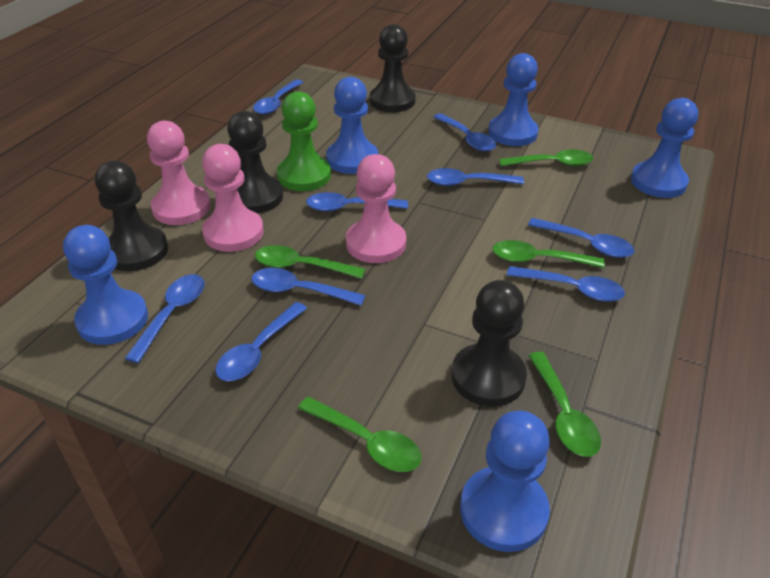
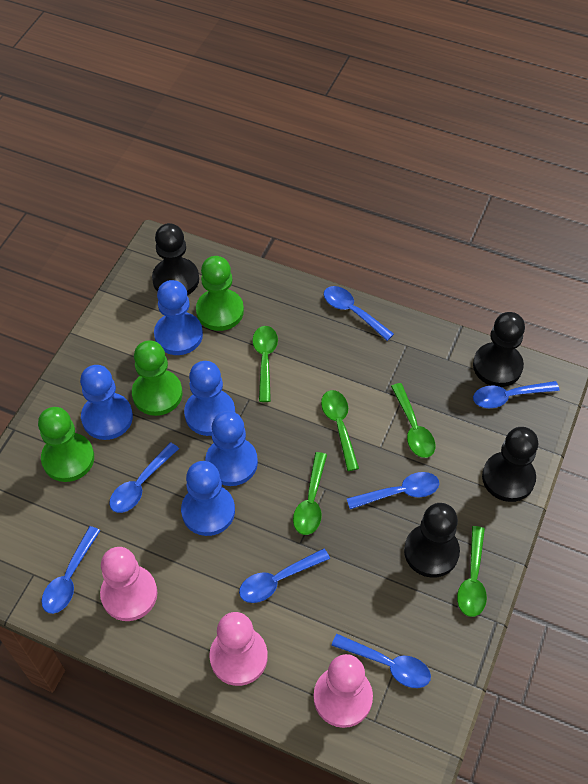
blue spoon: 9 -> 7
green pawn: 1 -> 3

